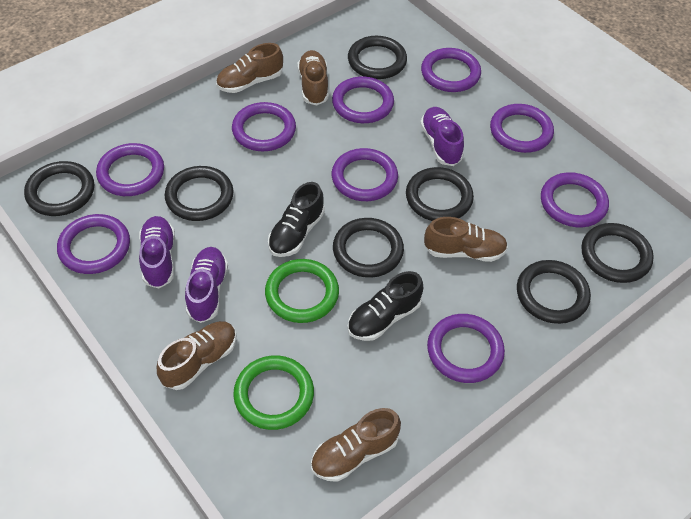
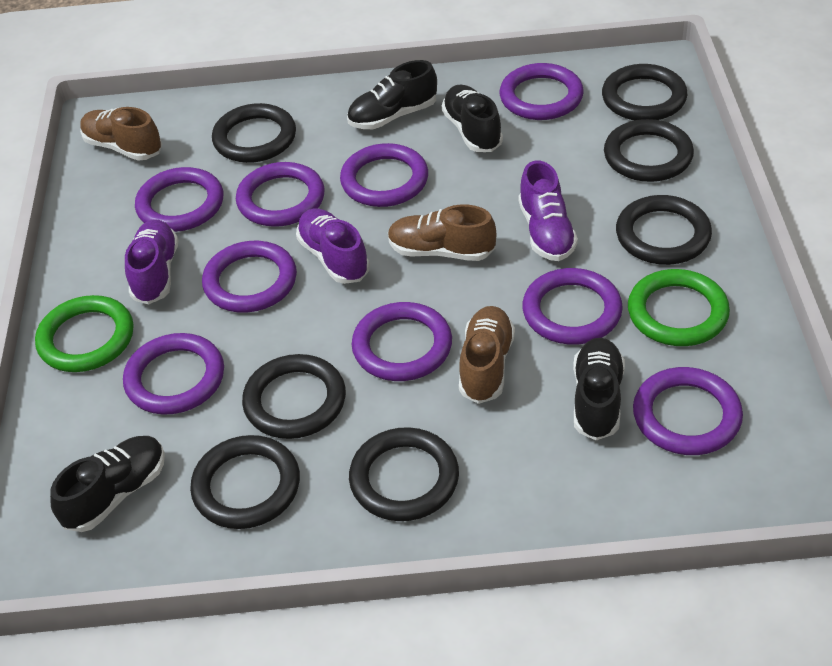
black shoe: 2 -> 4
brown shoe: 5 -> 3

